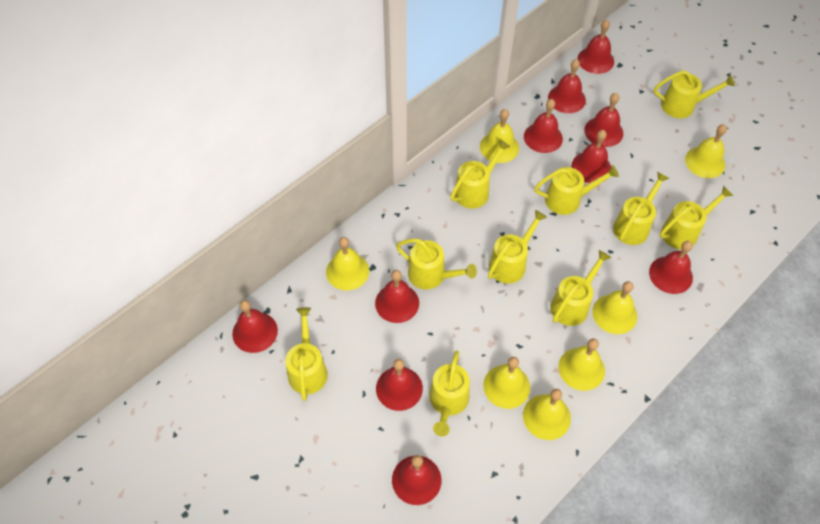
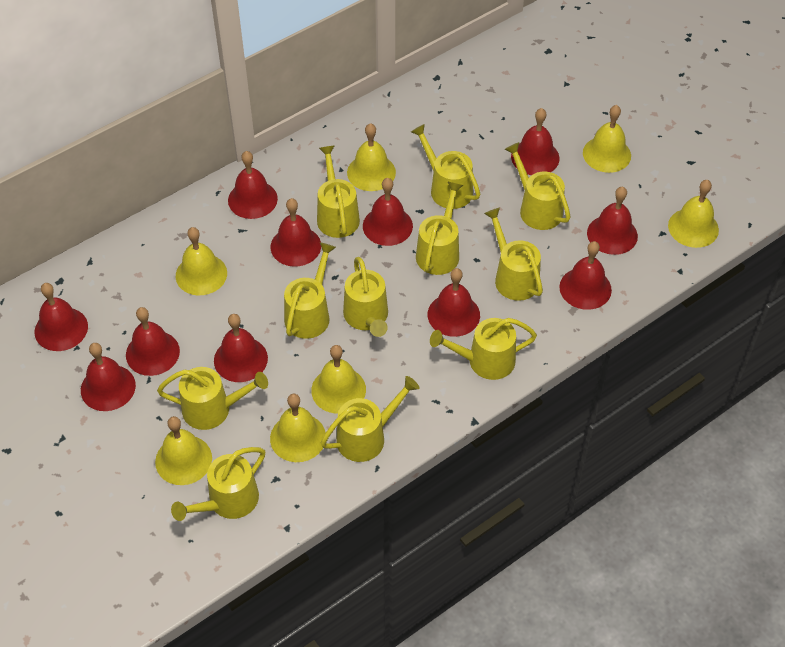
red bell: 10 -> 11
yellow watering can: 10 -> 11

